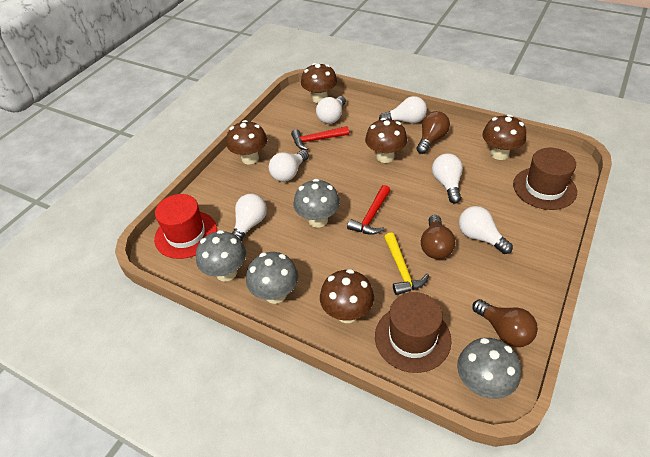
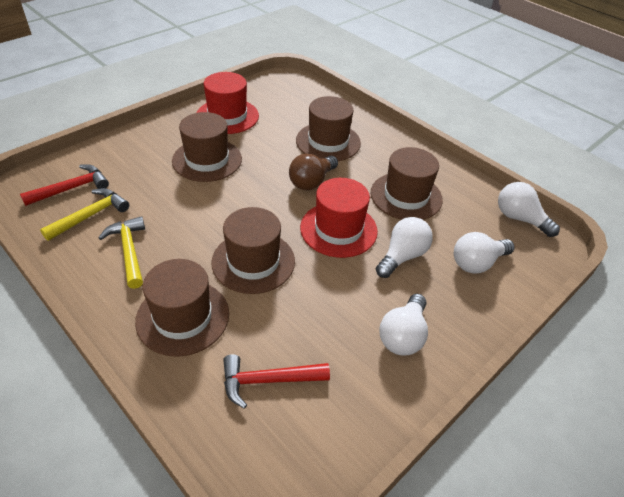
brown hat: 2 -> 5
brown light bulb: 3 -> 1
brown mushroom: 5 -> 0
grey mushroom: 4 -> 0
red hat: 1 -> 2
white light bulb: 6 -> 4
yellow hammer: 1 -> 2

